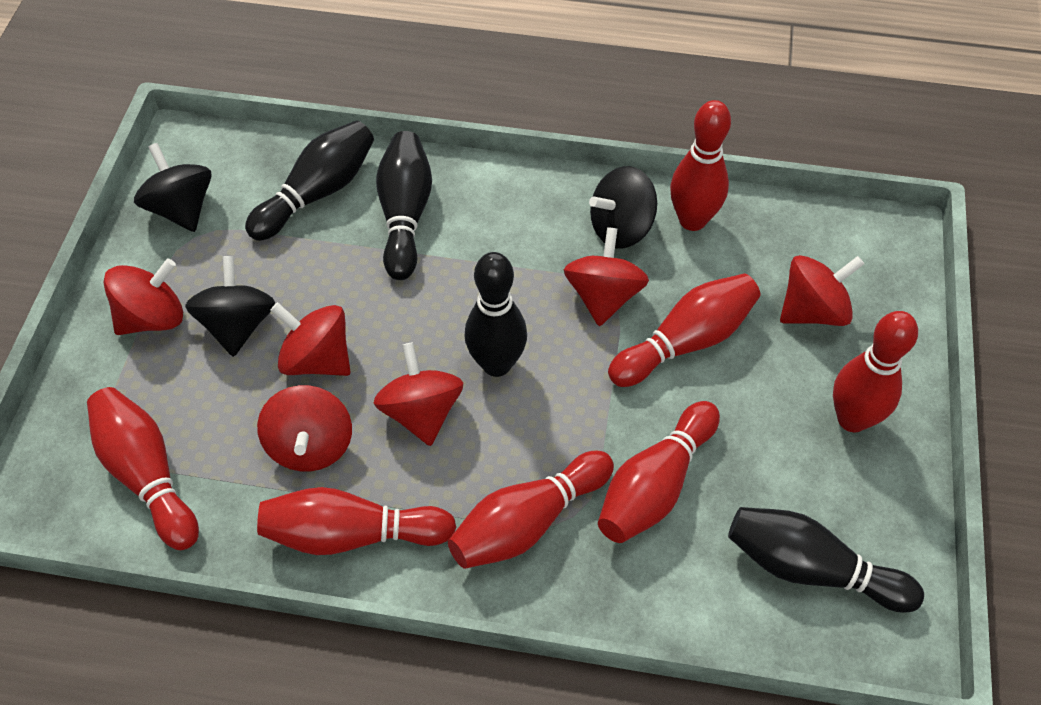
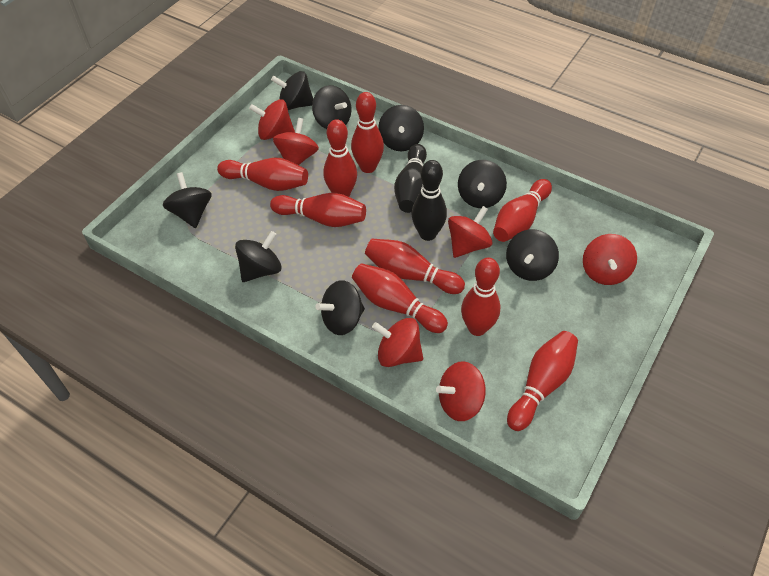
black bowling pin: 4 -> 2
black spinning top: 3 -> 8
red bowling pin: 7 -> 9

